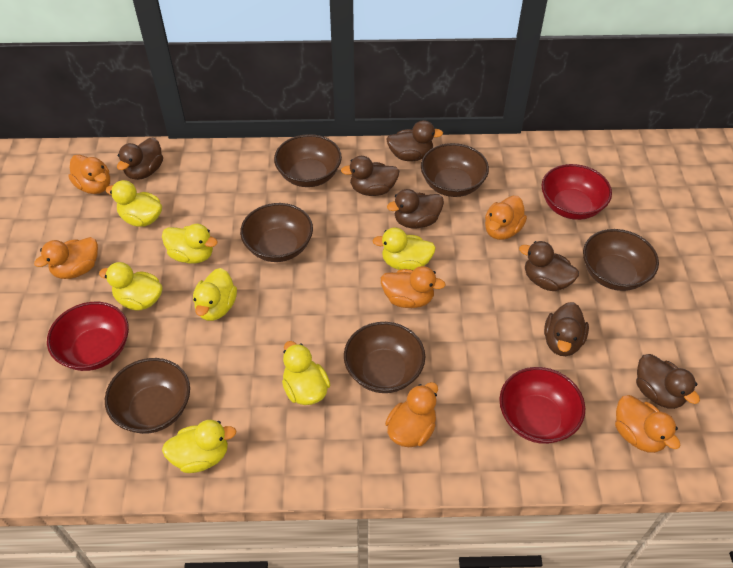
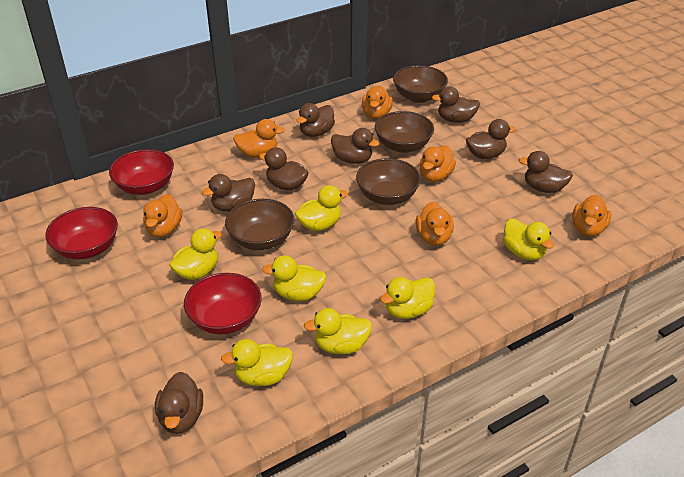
brown bowl: 6 -> 4
brown duck: 7 -> 8

